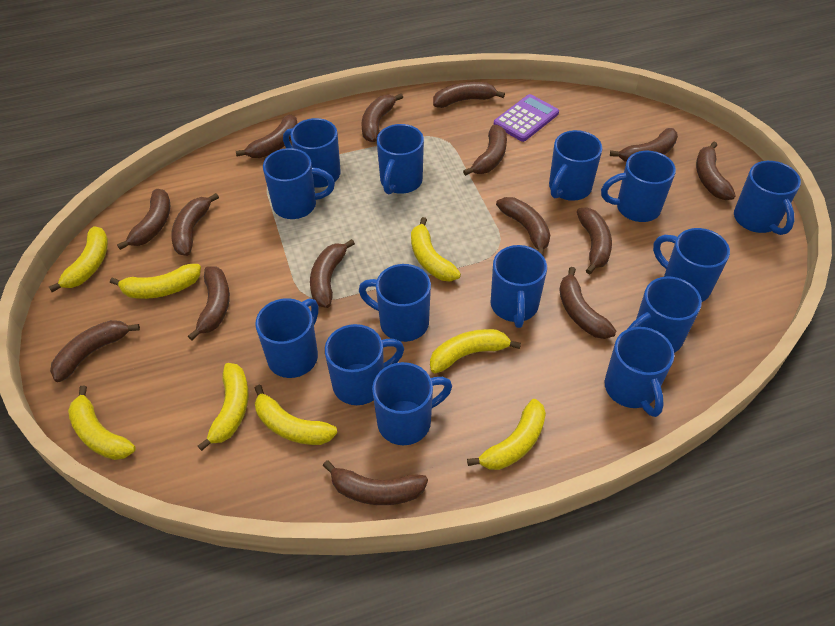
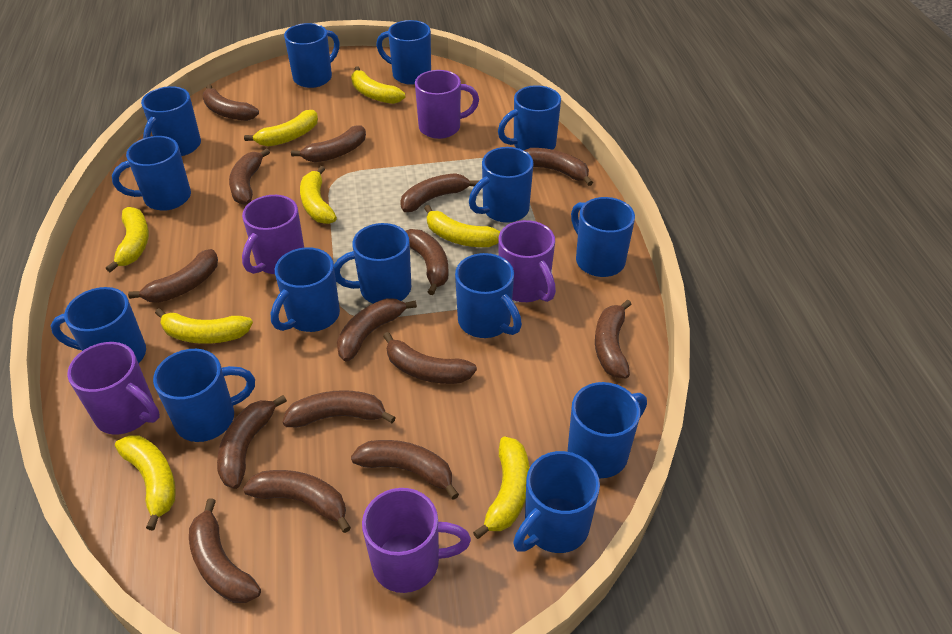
purple calculator: 1 -> 0
purple mug: 0 -> 5

